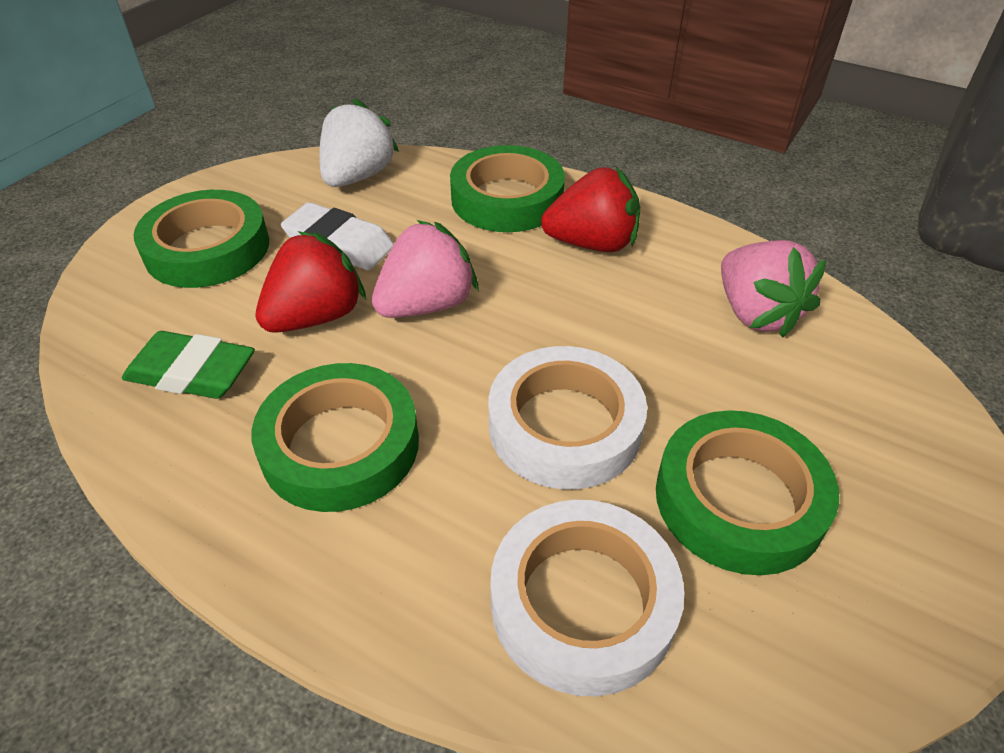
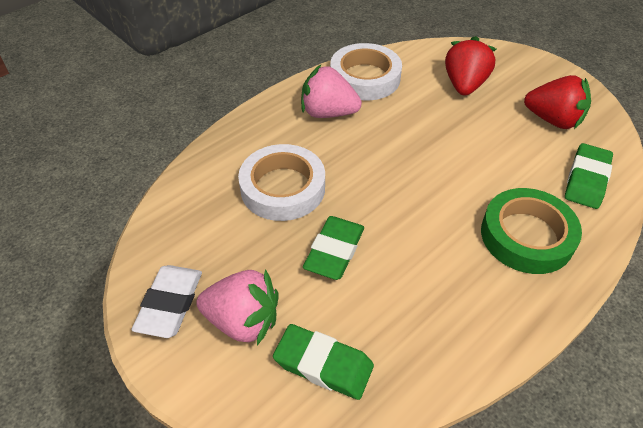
green eraser: 1 -> 3
green tape: 4 -> 1
white strawberry: 1 -> 0

